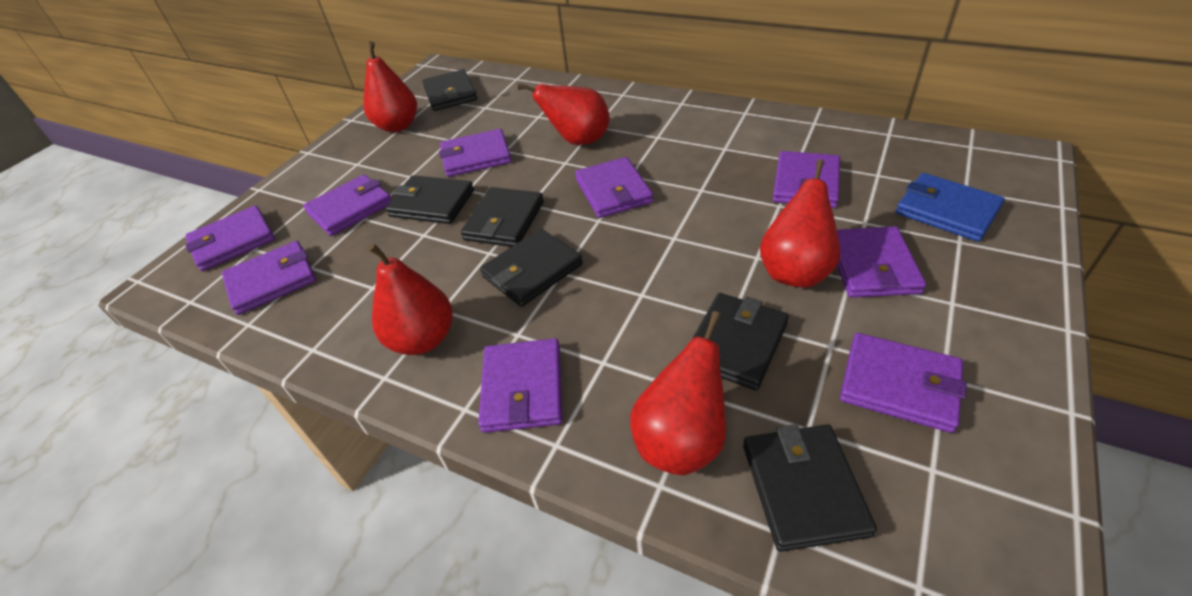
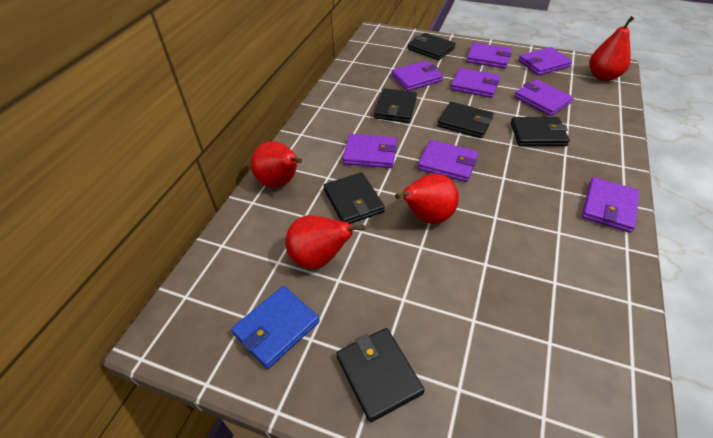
purple wallet: 9 -> 8
red pear: 5 -> 4

